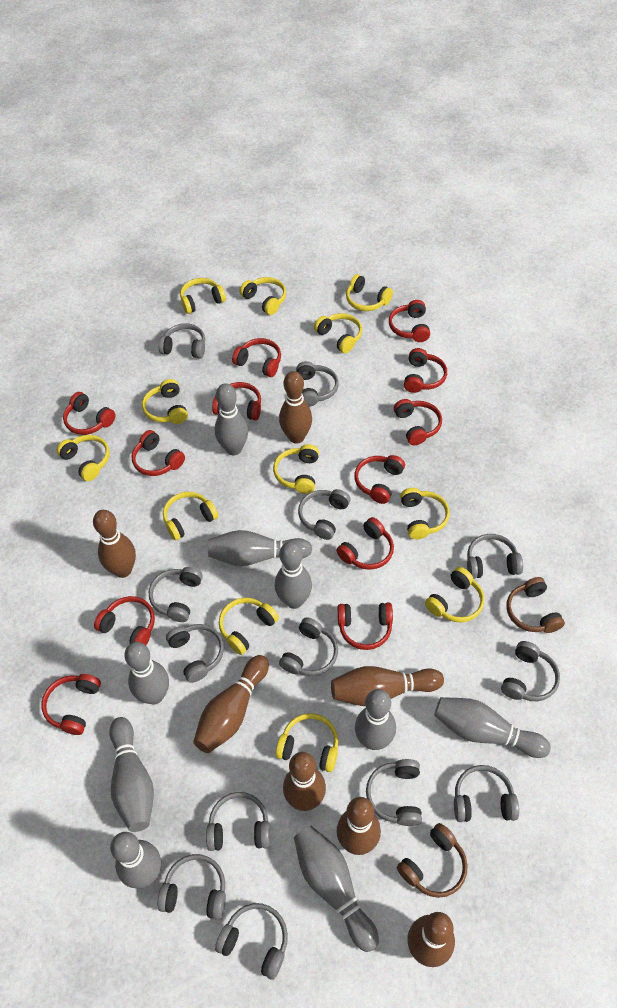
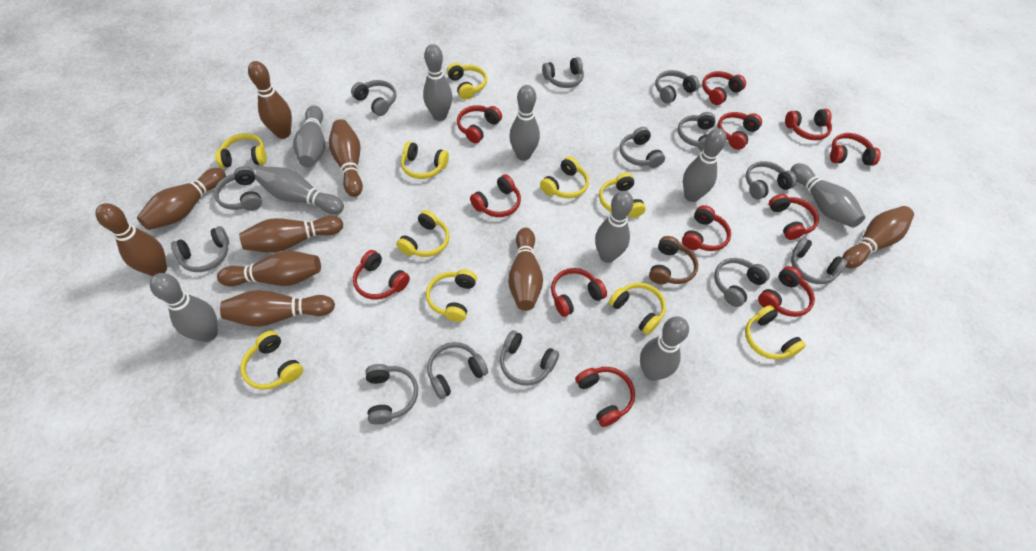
brown bowling pin: 7 -> 9
brown headphones: 2 -> 1
yellow headphones: 12 -> 10

